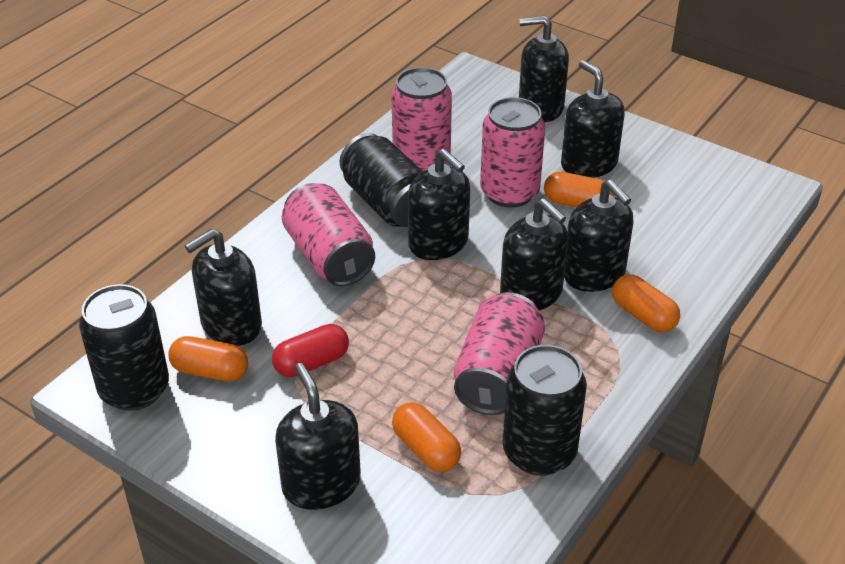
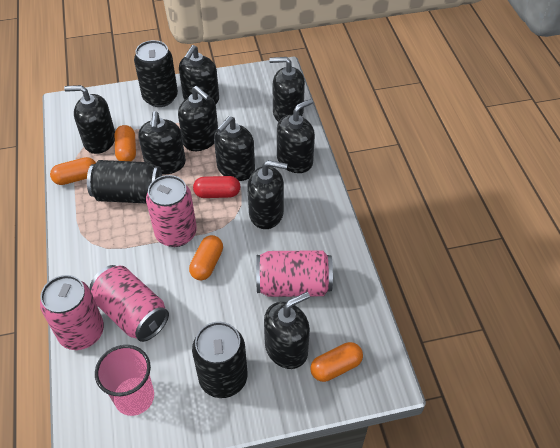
black soap dispenser: 7 -> 9
pink cup: 0 -> 1

